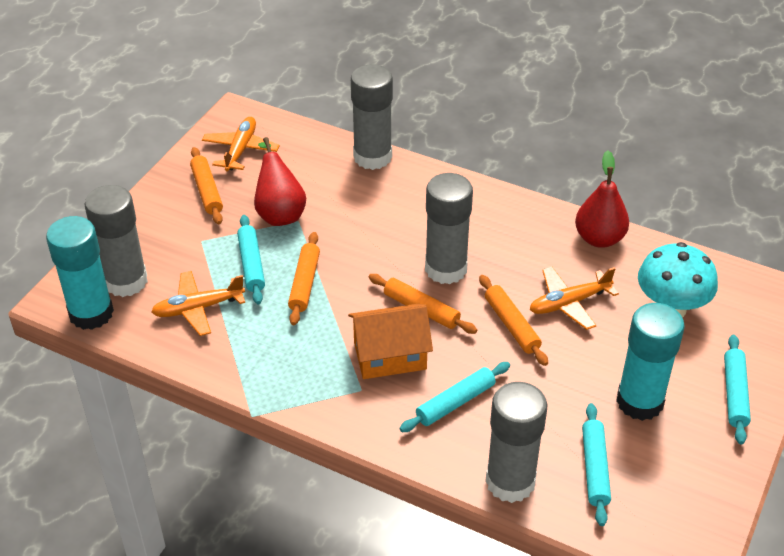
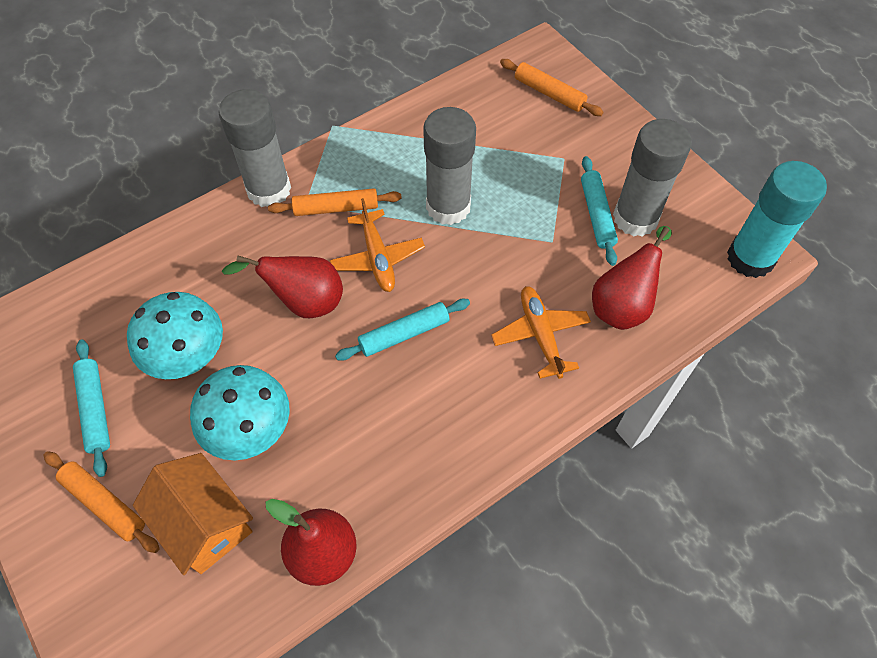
grey glue stick: 4 -> 3
orange plane: 3 -> 2
orange rolling pin: 4 -> 3
red pear: 2 -> 3
turquoise glue stick: 2 -> 1
turquoise mushroom: 1 -> 2
turquoise rolling pin: 4 -> 3

